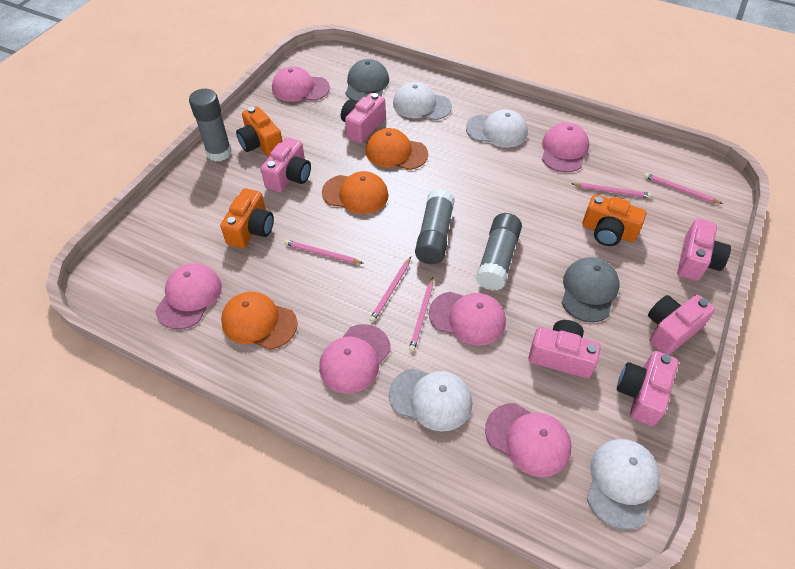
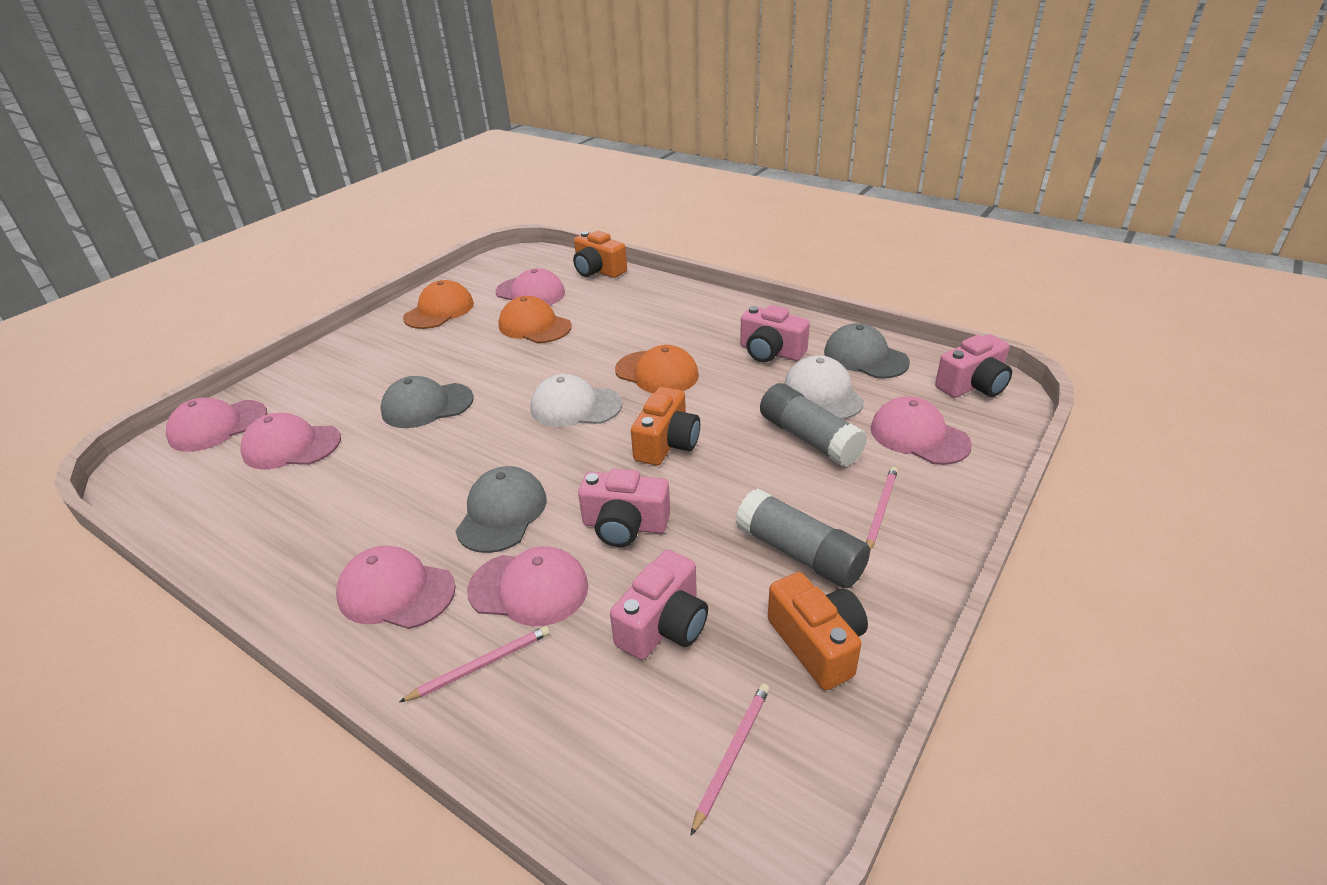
grey cap: 2 -> 3
grey glue stick: 3 -> 2
pink camera: 6 -> 4
pink pencil: 5 -> 3
white cap: 4 -> 2

